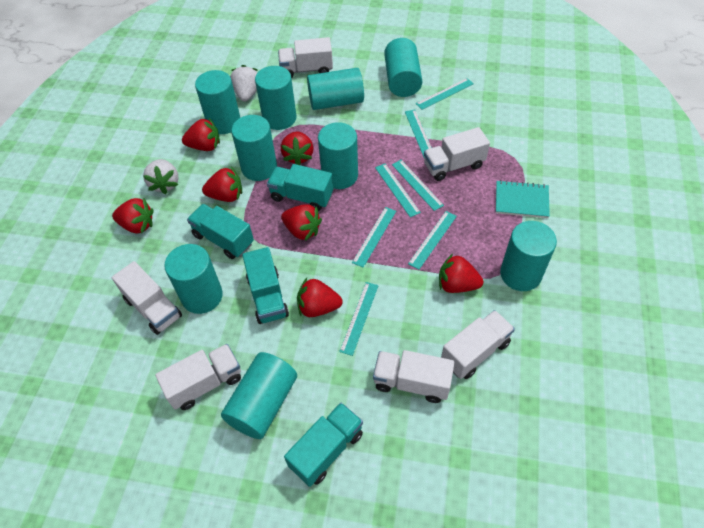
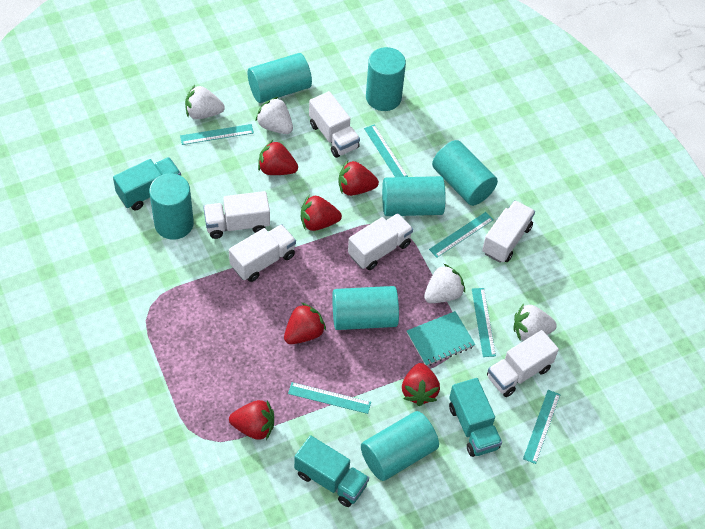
red strawberry: 7 -> 6
turquoise cylinder: 9 -> 7
turquoise ruler: 7 -> 6
turquoise truck: 4 -> 3
white strawberry: 2 -> 4

